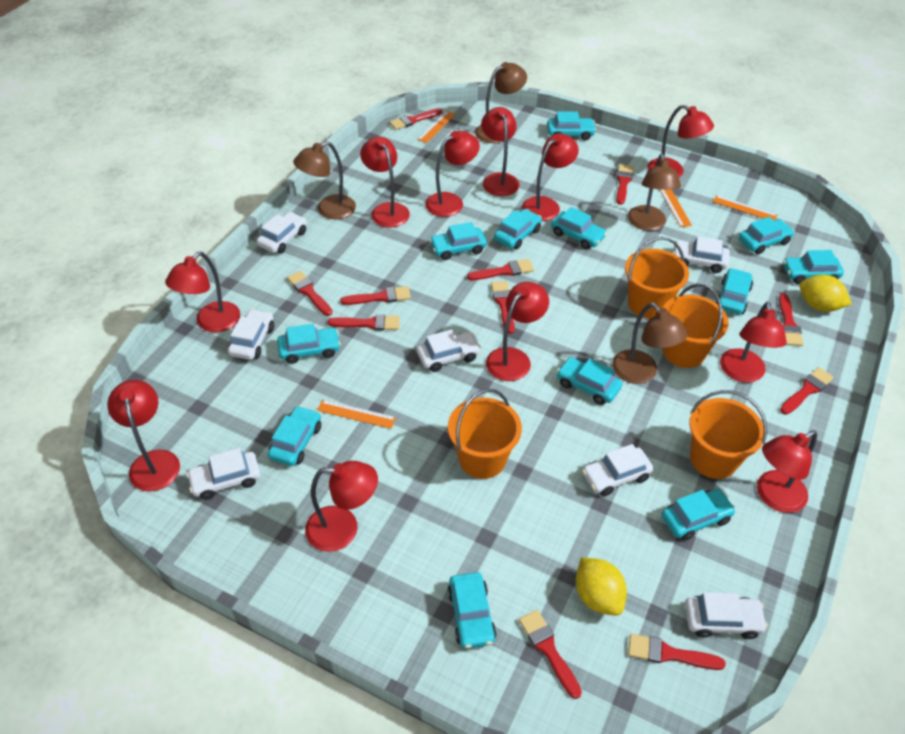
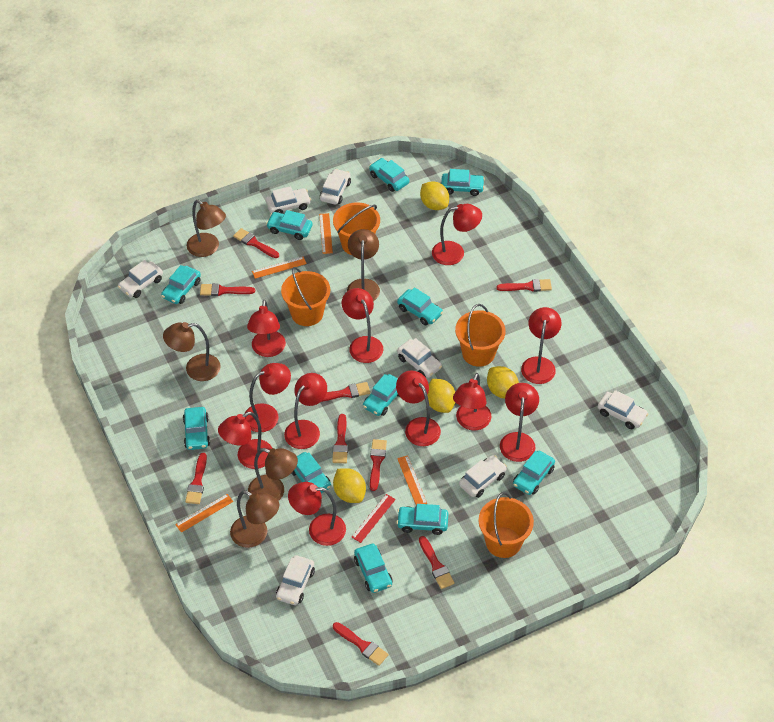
brown lamp: 4 -> 5
red brush: 11 -> 9
red ruler: 0 -> 1
turquoise car: 12 -> 11
yellow lemon: 2 -> 4

